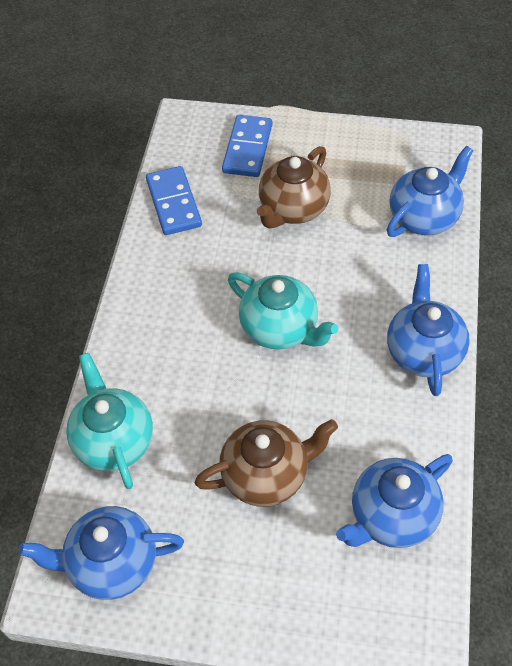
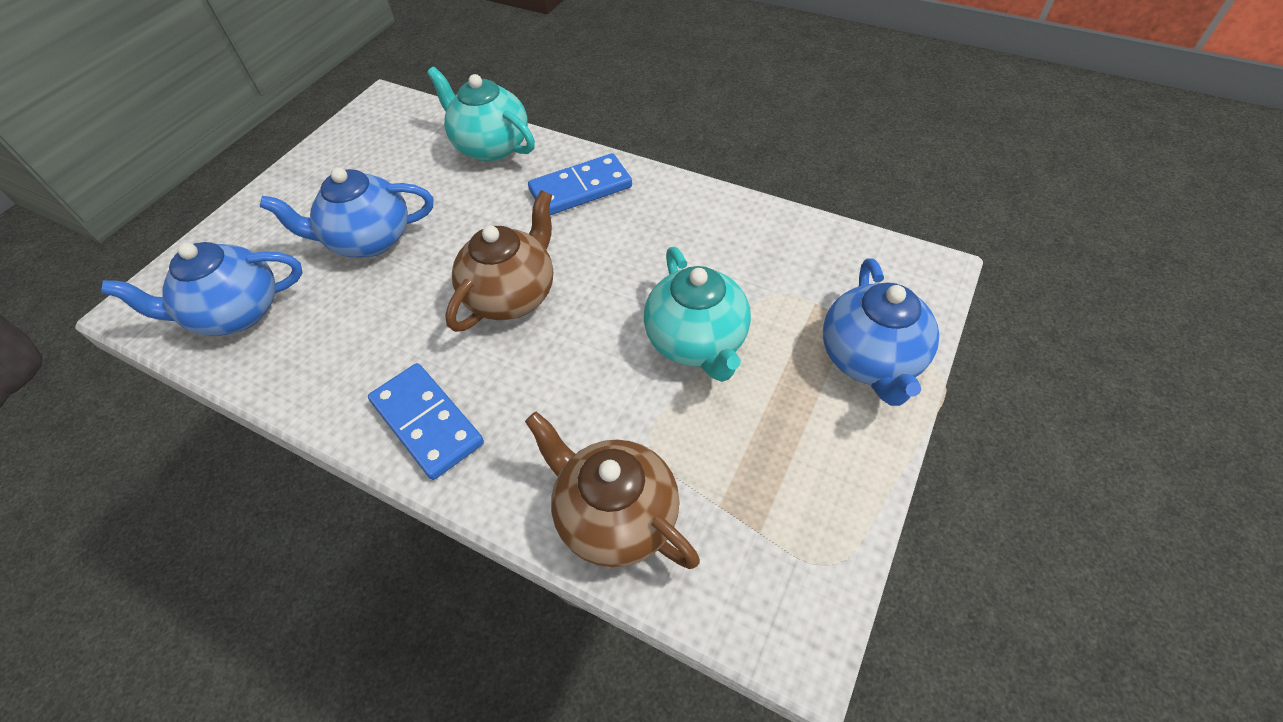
blue teapot: 4 -> 3

